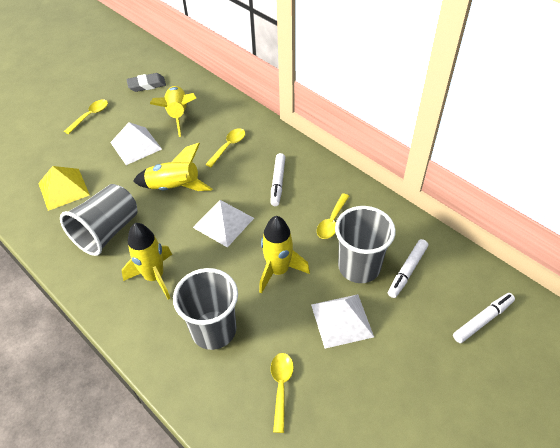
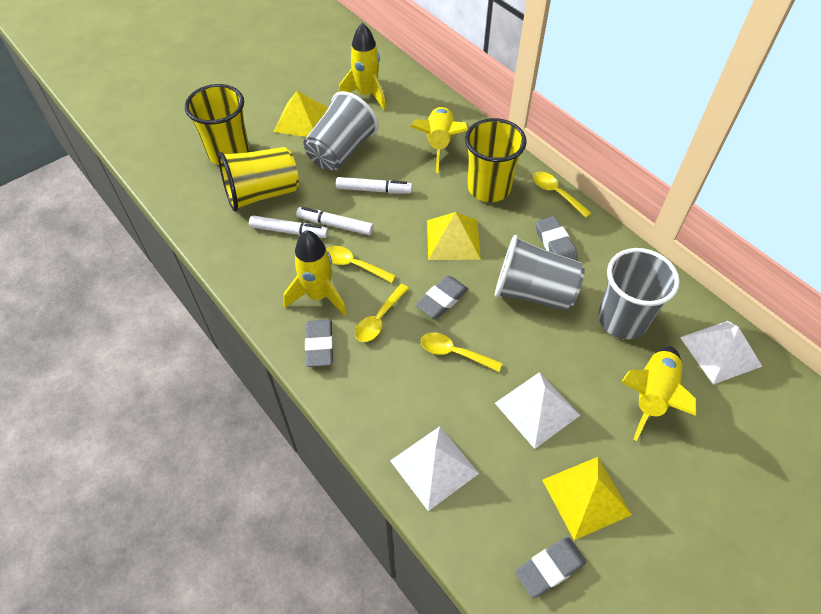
grey eraser: 1 -> 4
yellow cup: 0 -> 3
yellow pyramid: 1 -> 3

